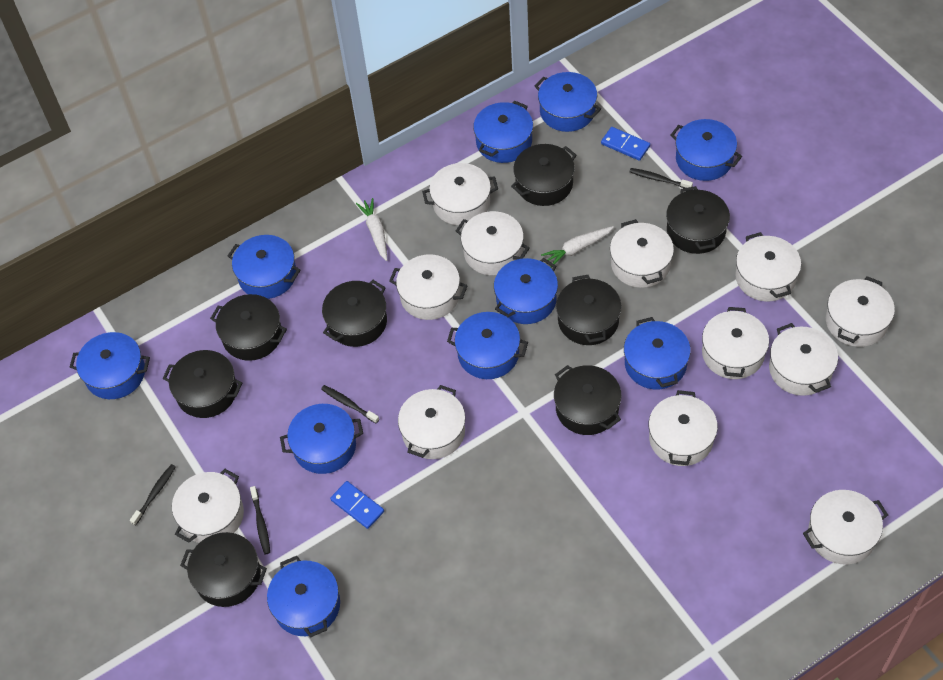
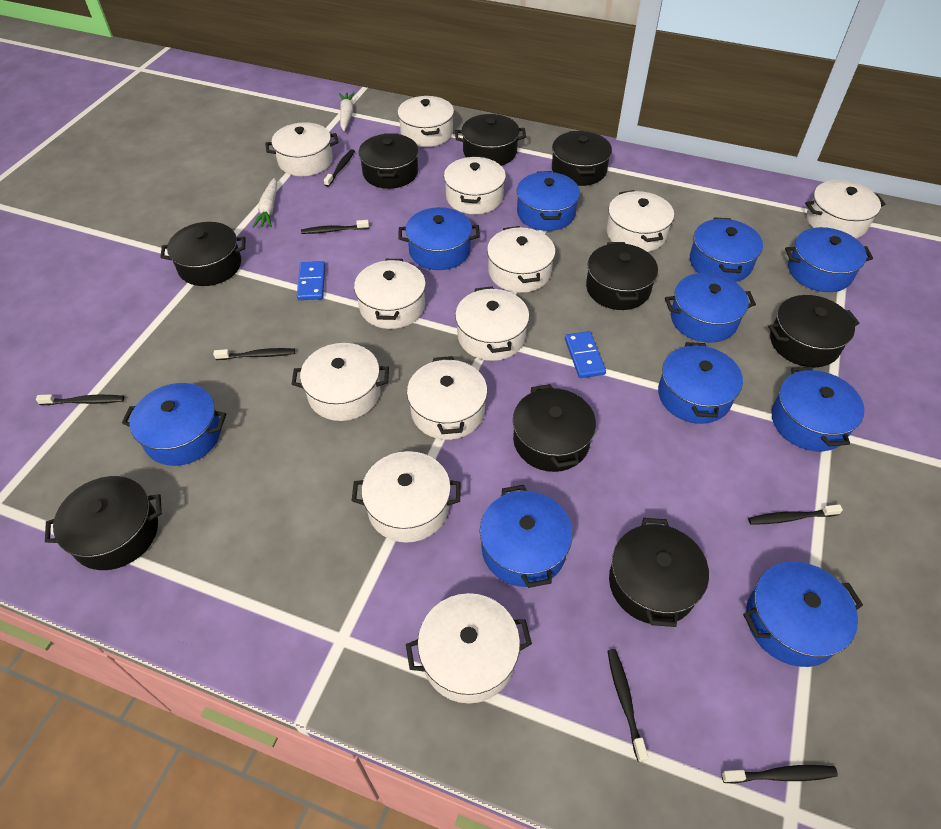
black pot: 8 -> 9
black toothbrush: 4 -> 7

